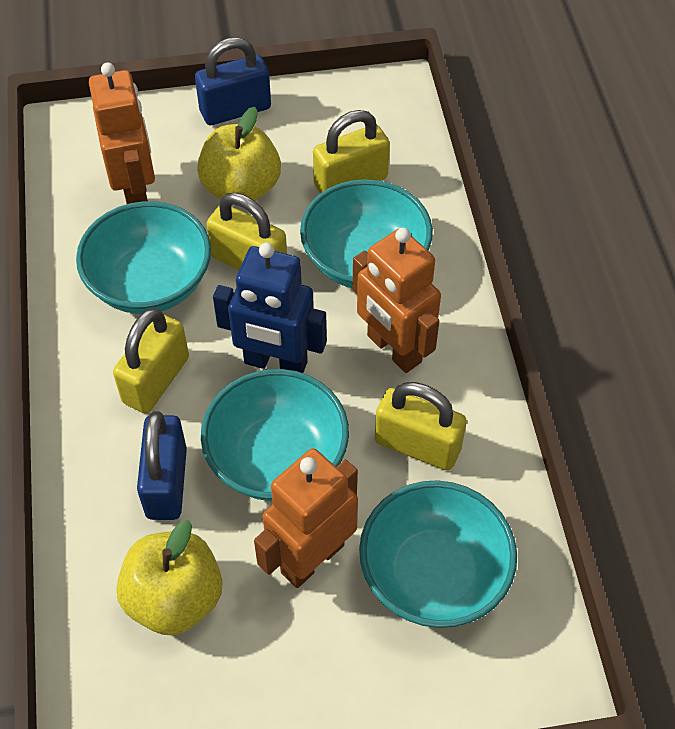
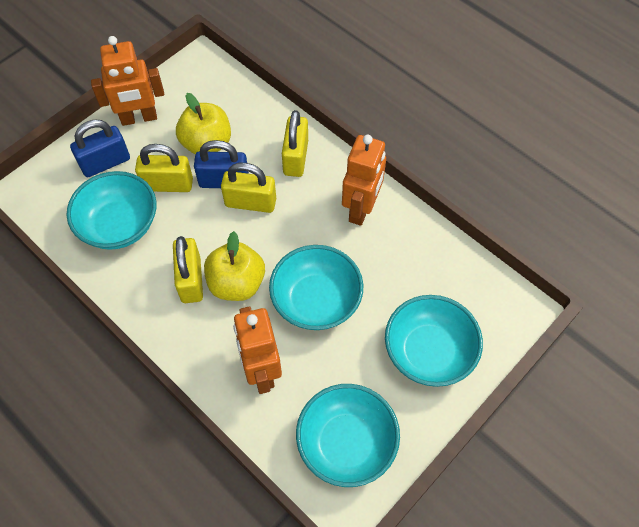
blue robot: 1 -> 0

